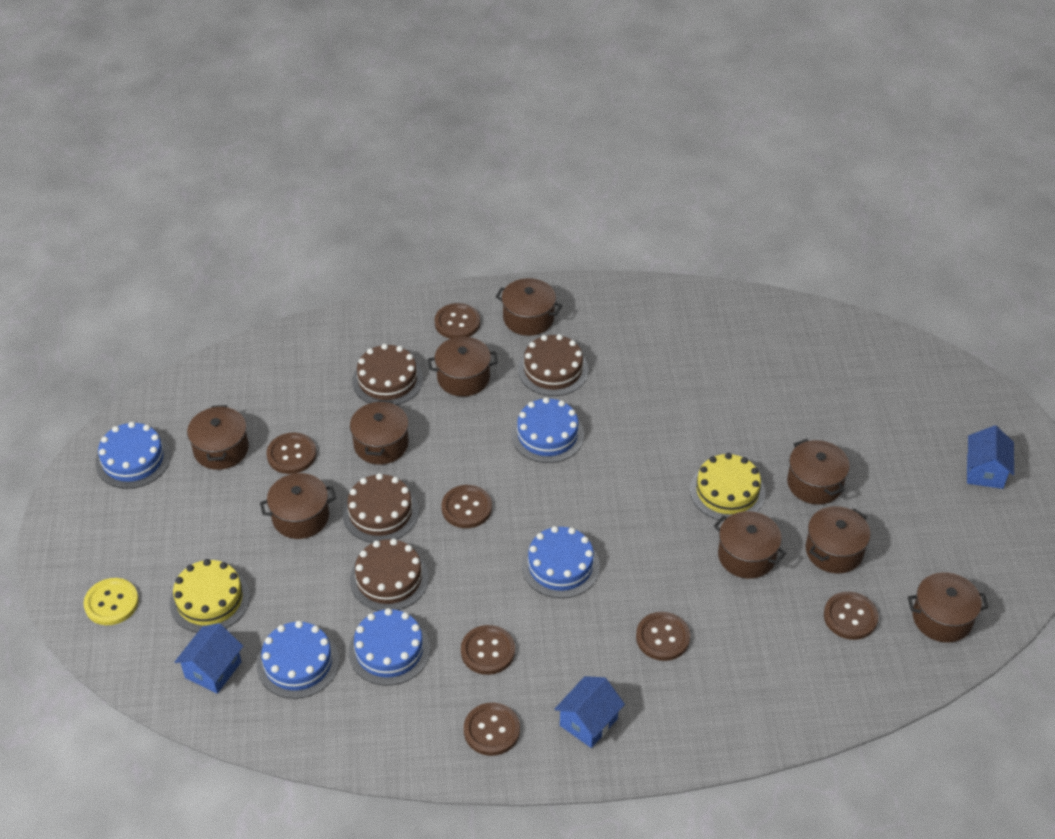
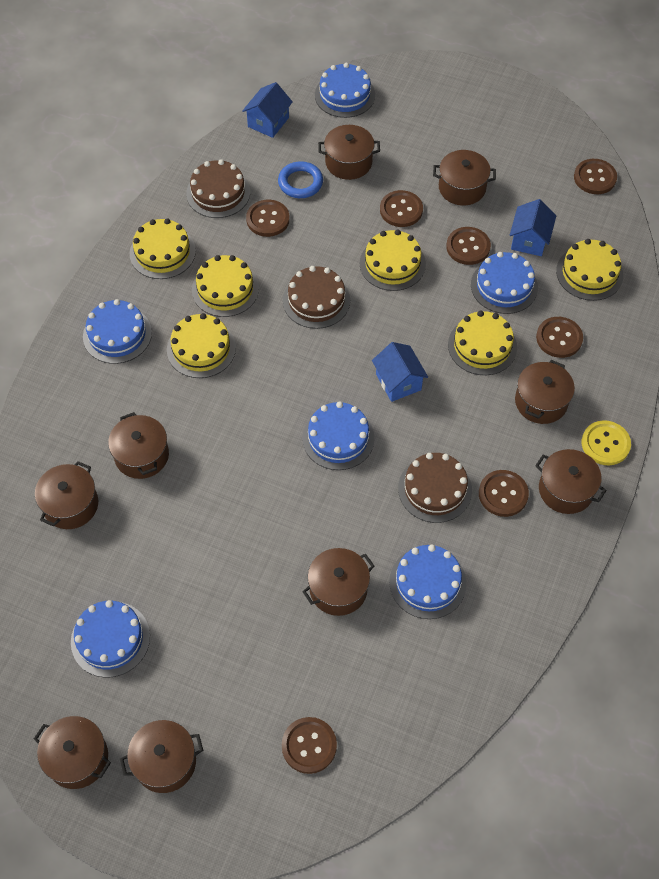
blue cake: 5 -> 6
blue ring: 0 -> 1
brown cake: 4 -> 3
yellow cake: 2 -> 6

